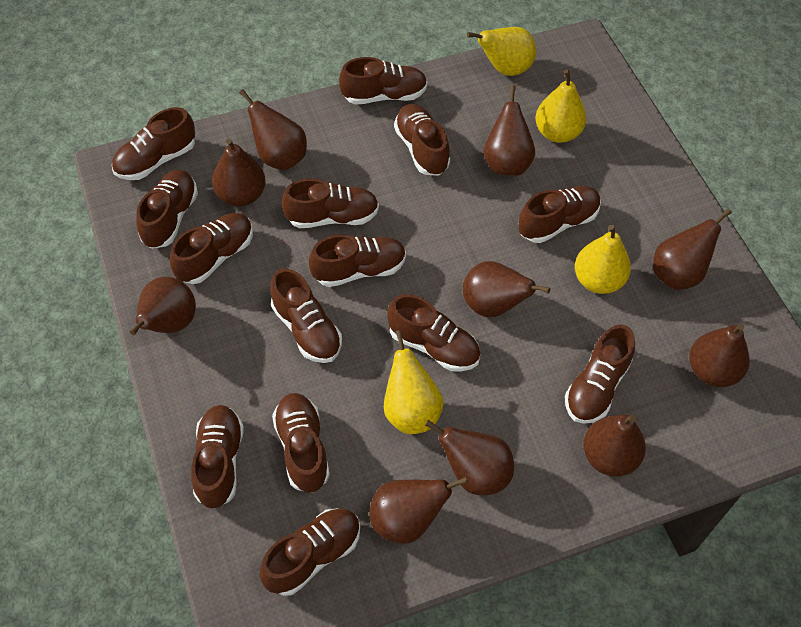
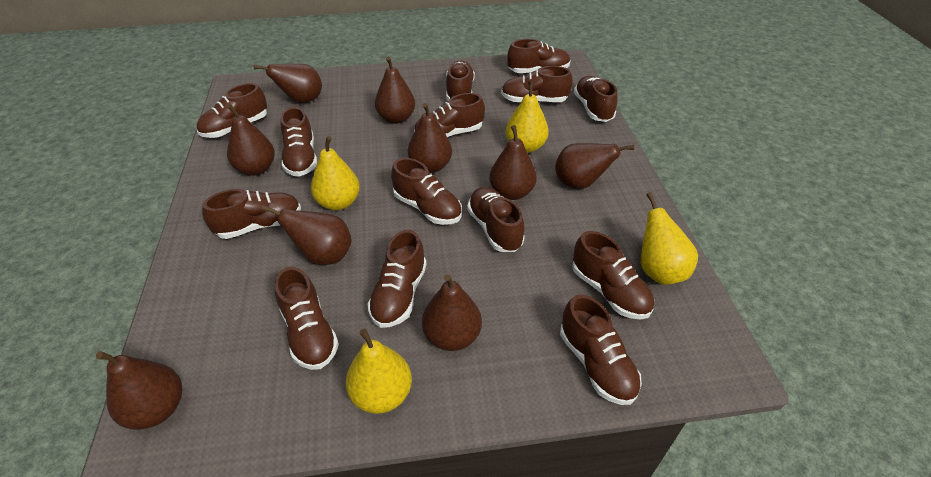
brown pear: 10 -> 9

